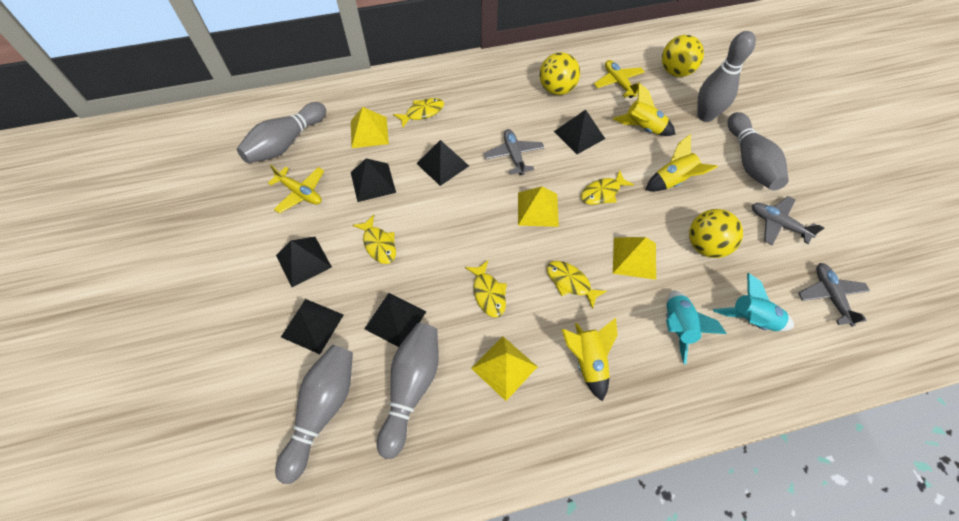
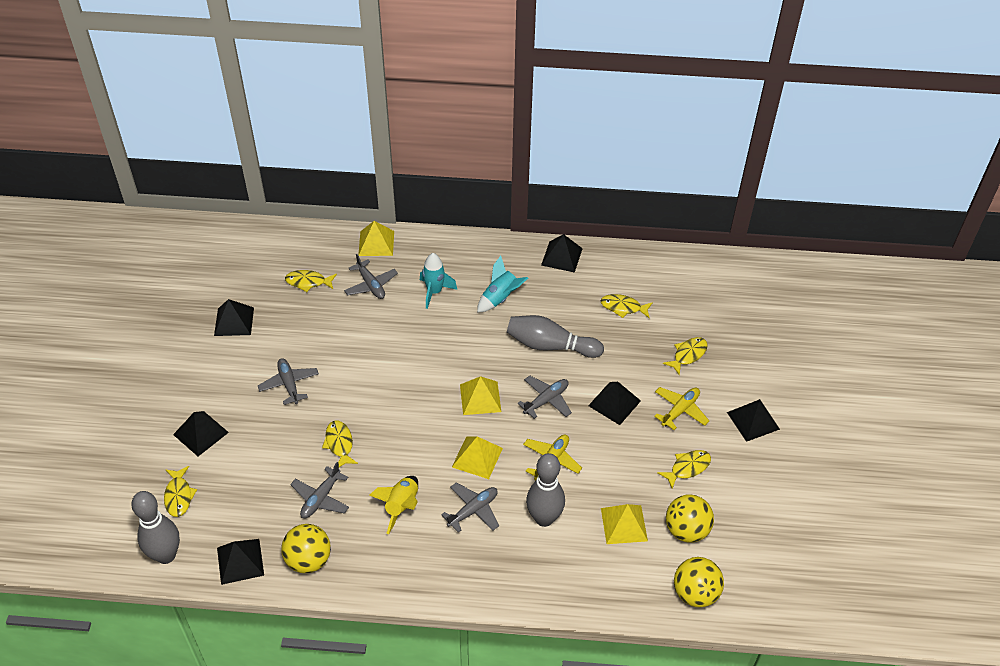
grey bowling pin: 5 -> 3
grey plane: 3 -> 5
yellow fish: 5 -> 6
yellow rocket: 3 -> 1

